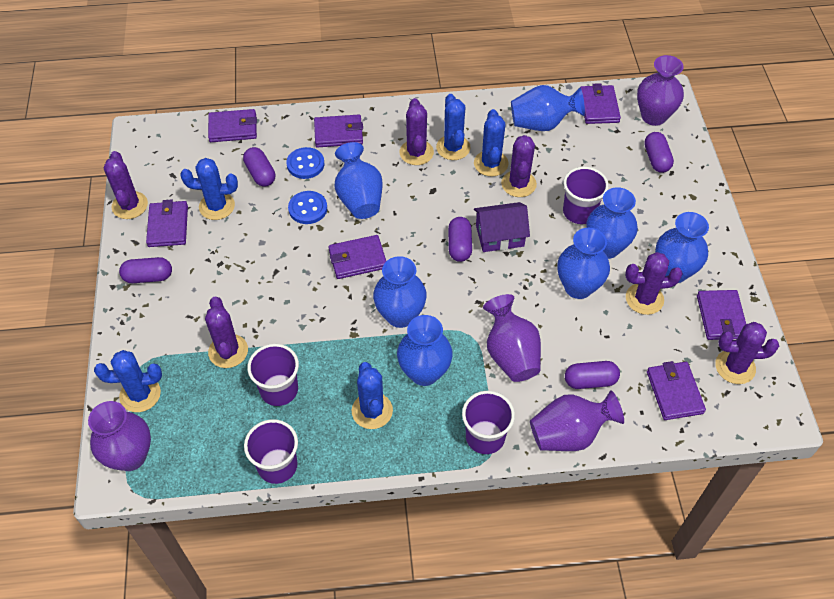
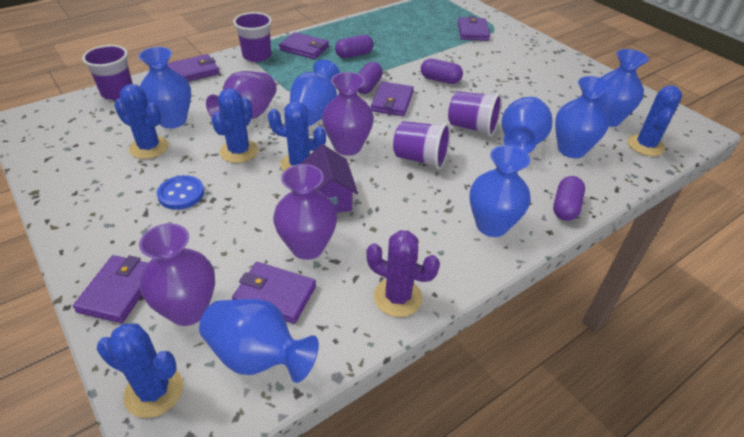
blue button: 2 -> 1
purple cactus: 6 -> 1
purple capsule: 5 -> 4
purple wallet: 7 -> 6

